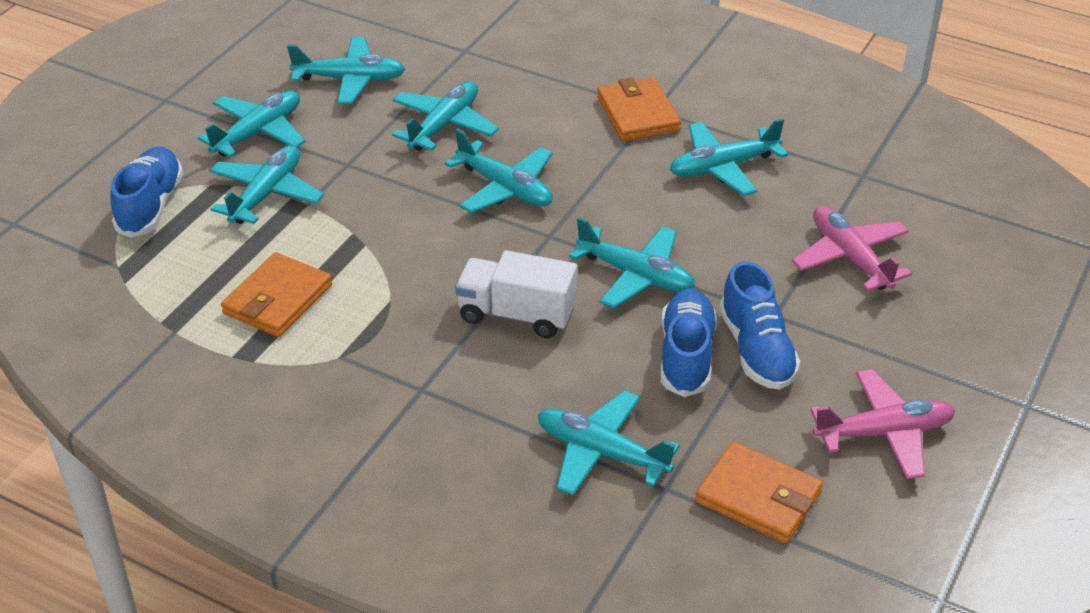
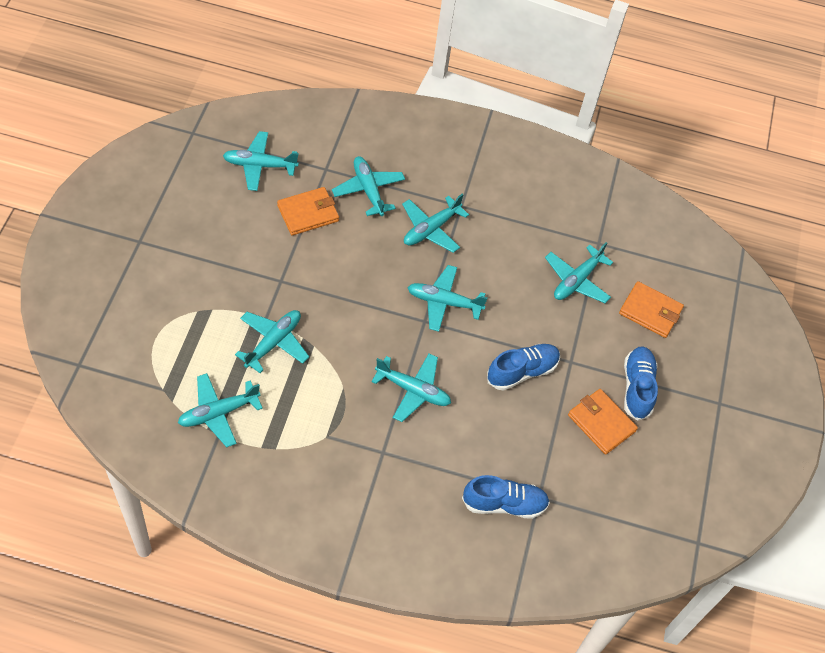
pink plane: 2 -> 0
white truck: 1 -> 0

